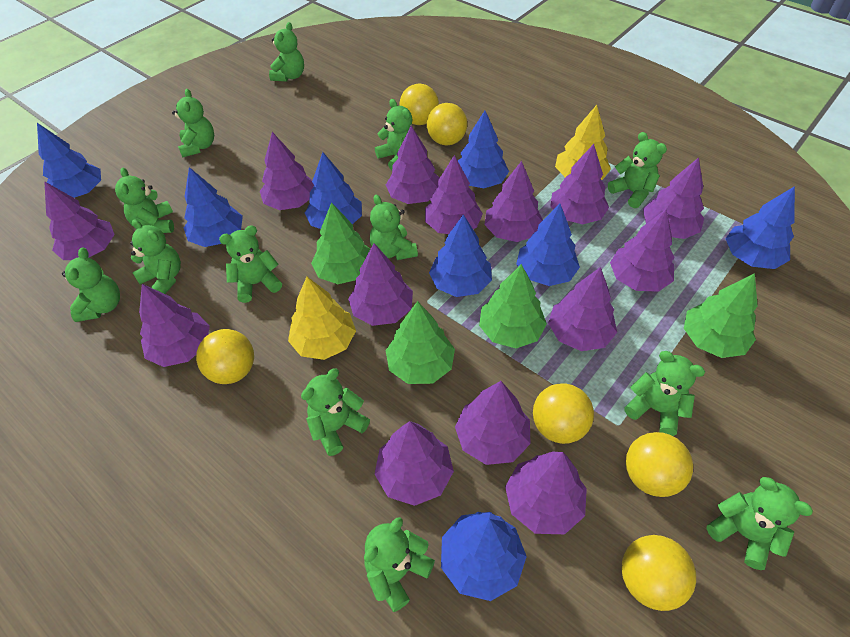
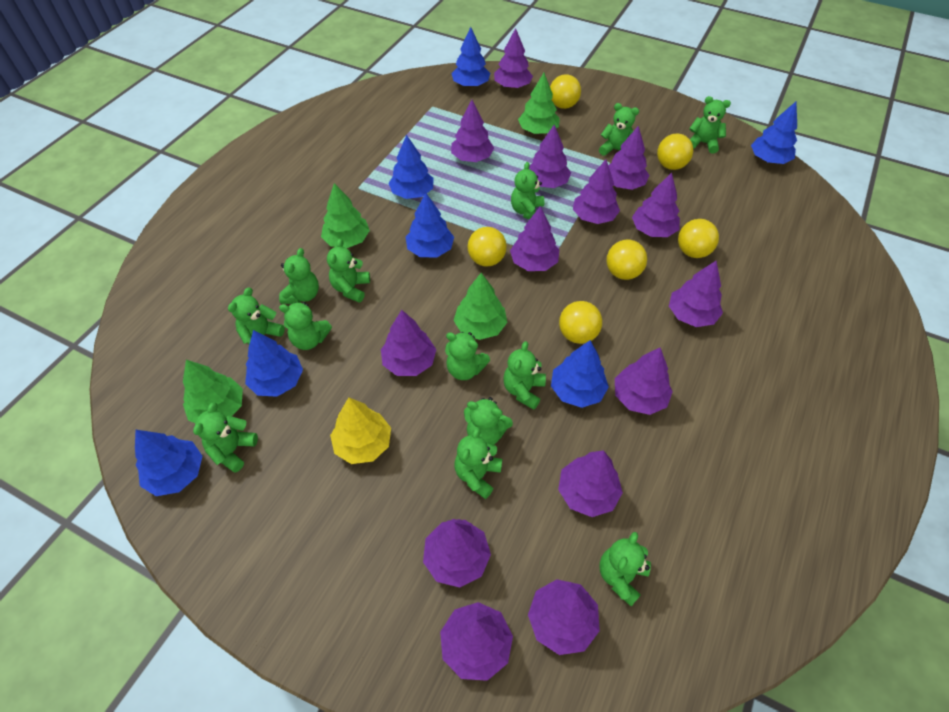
blue tree: 8 -> 7
yellow tree: 2 -> 1

